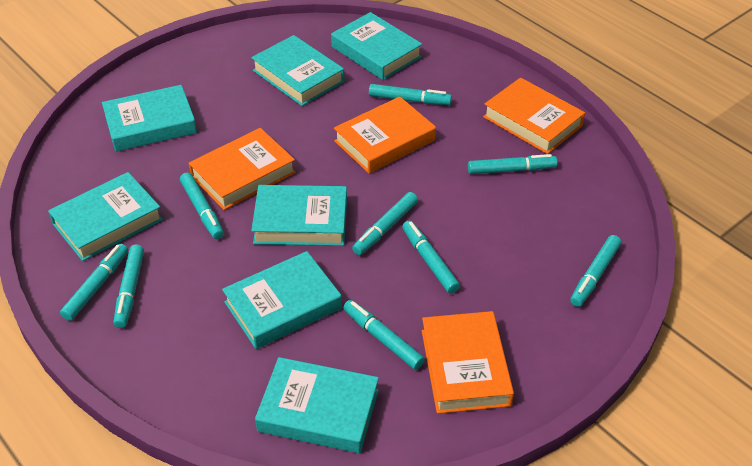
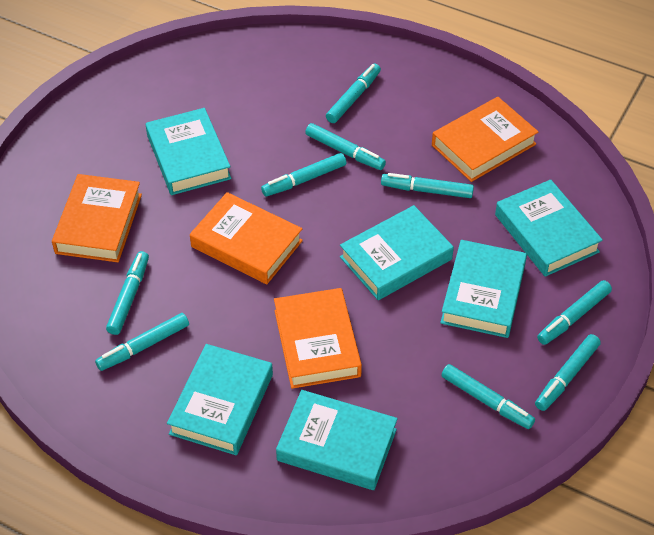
turquoise book: 7 -> 6

